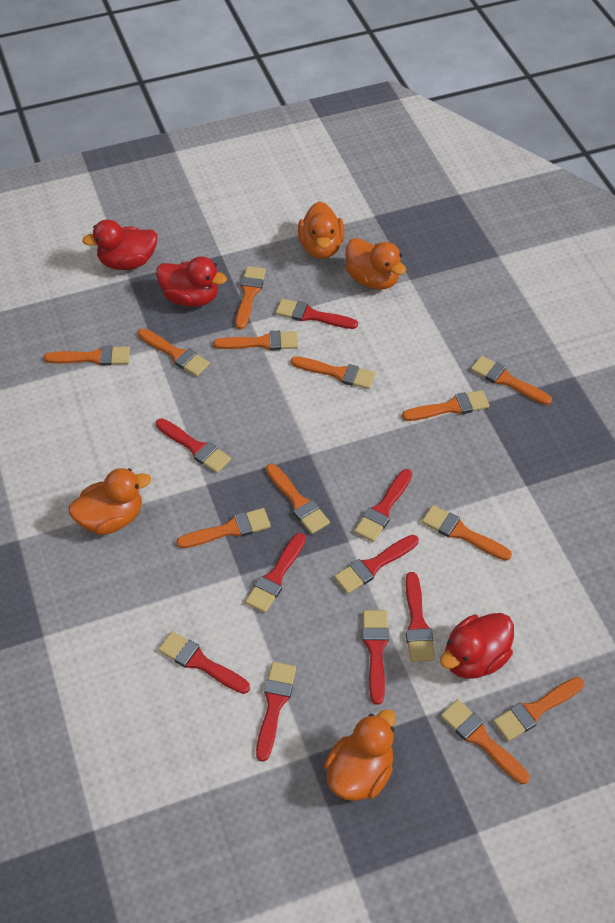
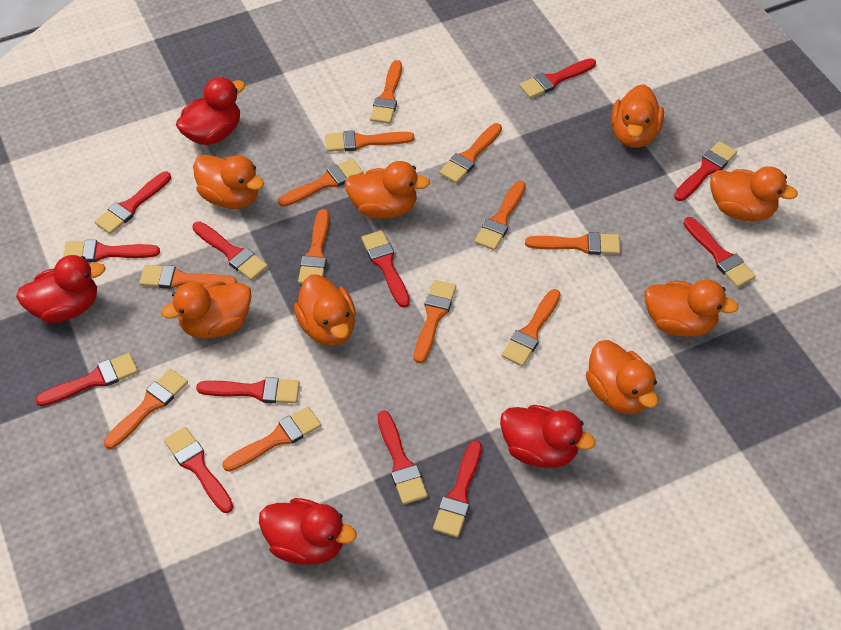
orange duck: 4 -> 8
red brush: 9 -> 12
red duck: 3 -> 4

